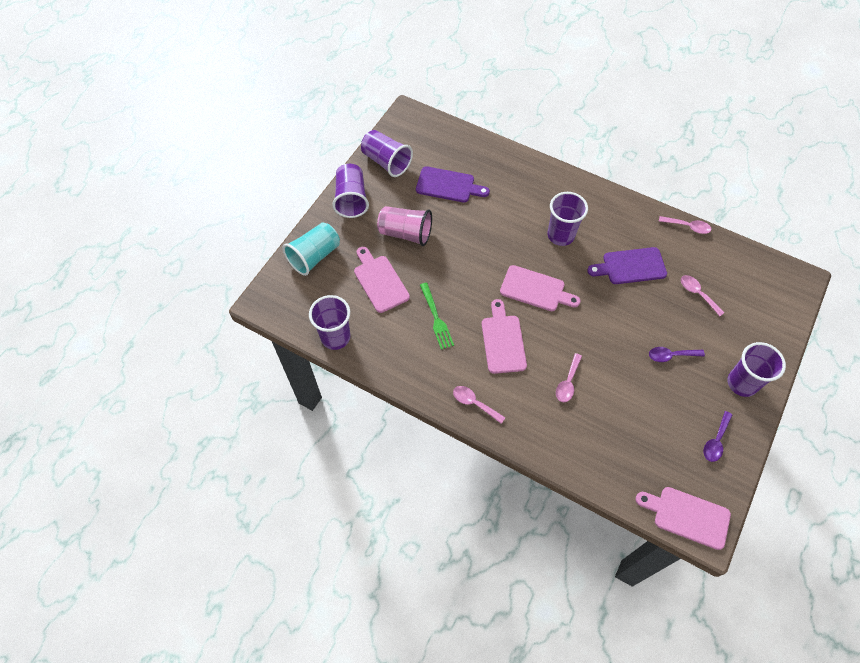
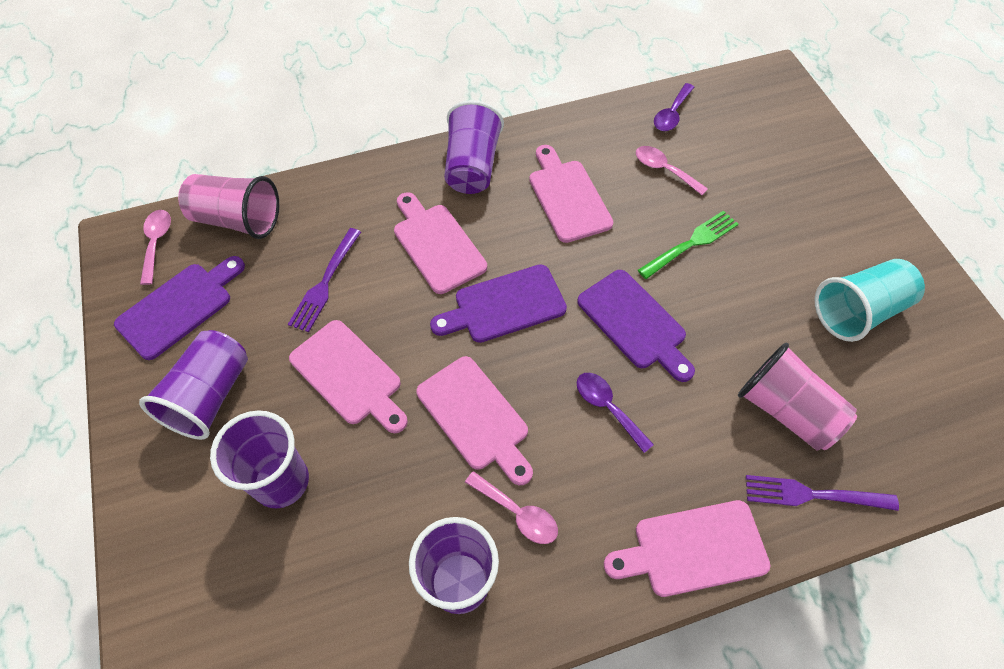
pink cup: 1 -> 2
pink cutting board: 4 -> 5
pink spoon: 4 -> 3
purple cup: 5 -> 4
purple cutting board: 2 -> 3
purple fork: 0 -> 2

